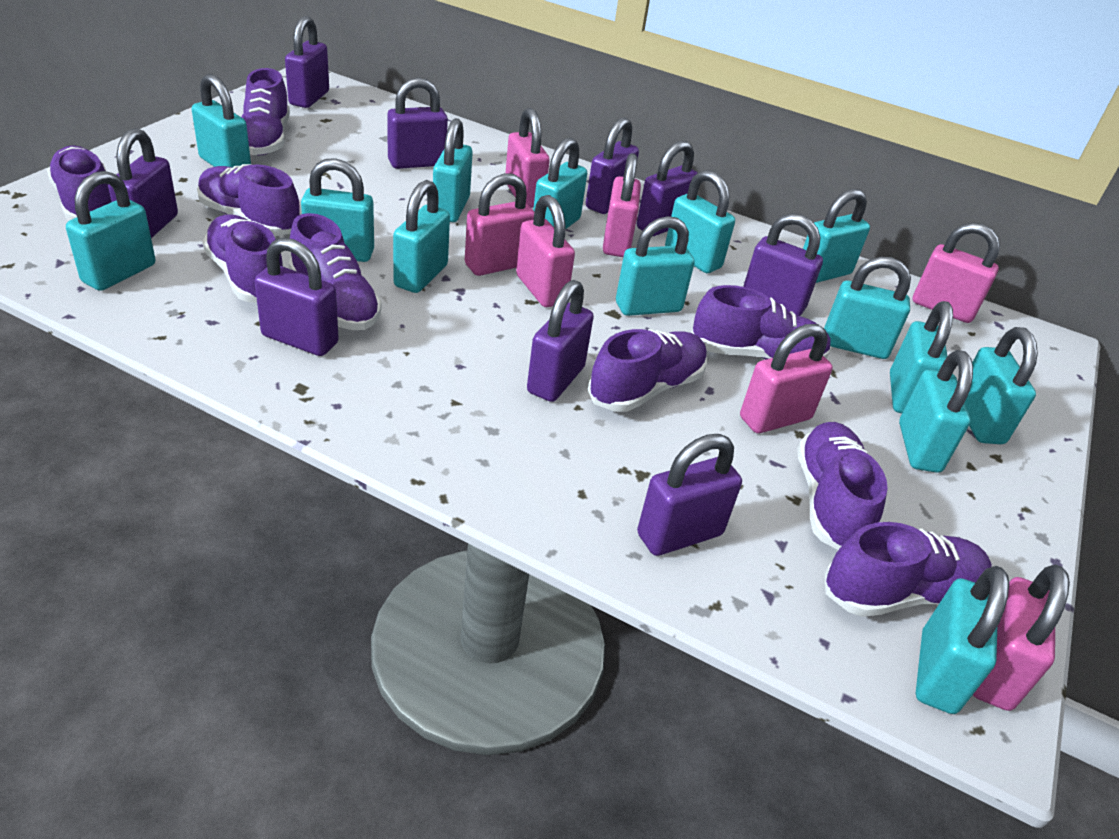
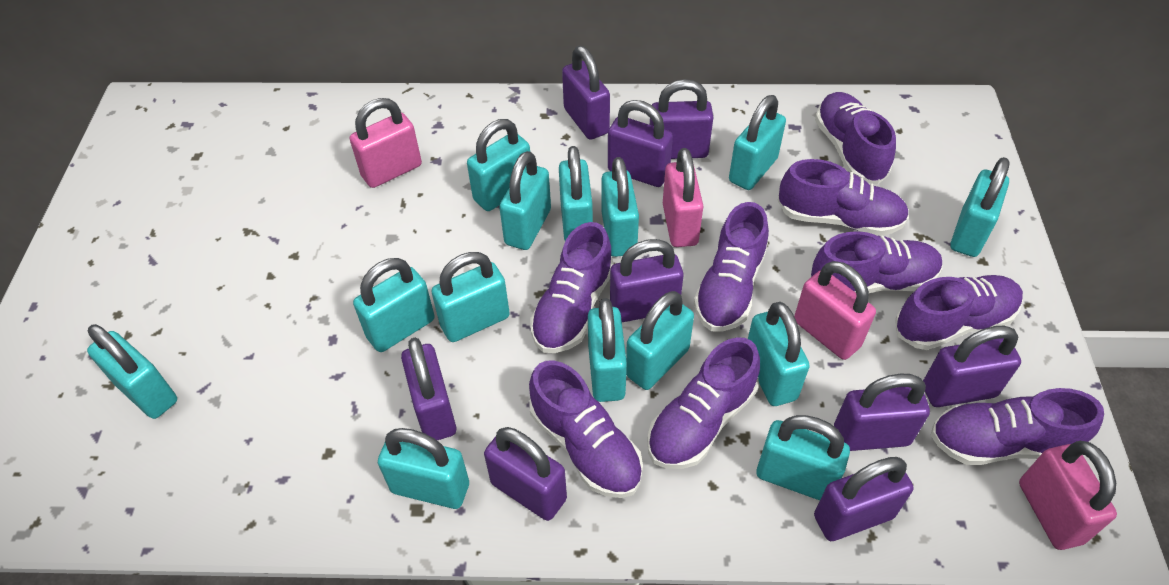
pink padlock: 7 -> 4

